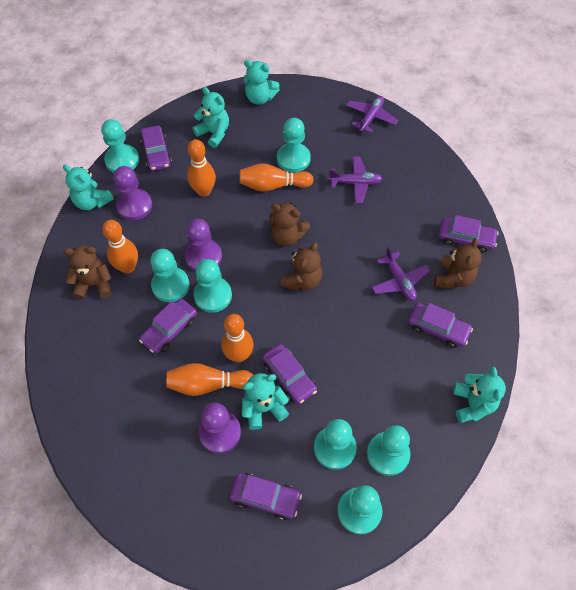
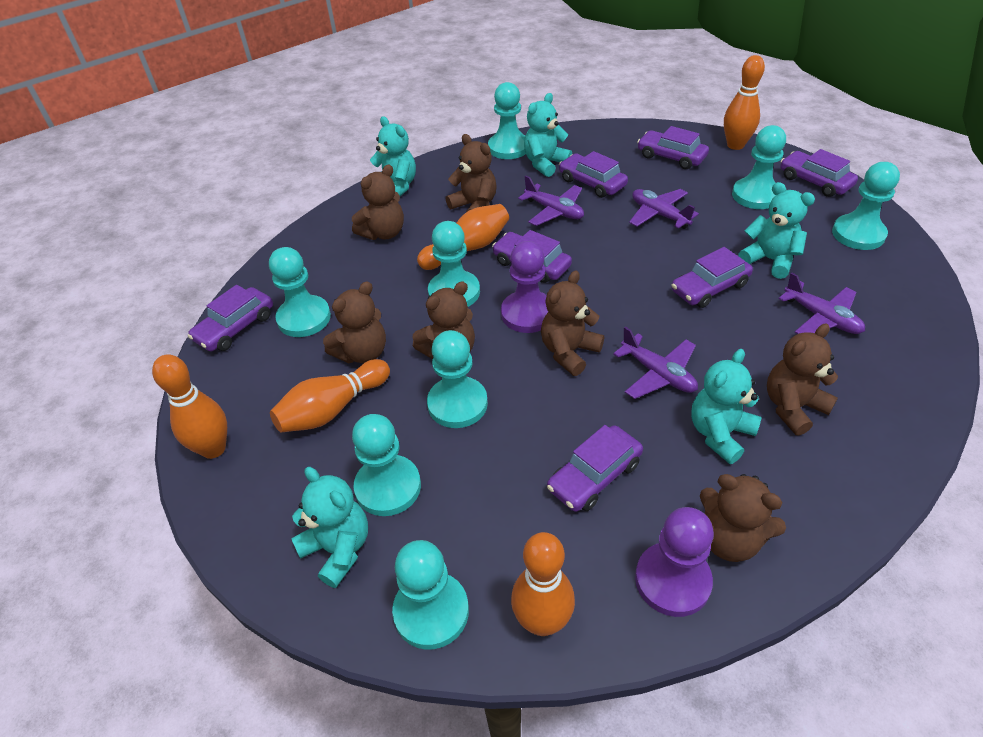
brown teddy bear: 4 -> 7
purple car: 6 -> 7
purple pawn: 3 -> 2
purple plane: 3 -> 4
turquoise pawn: 7 -> 8

